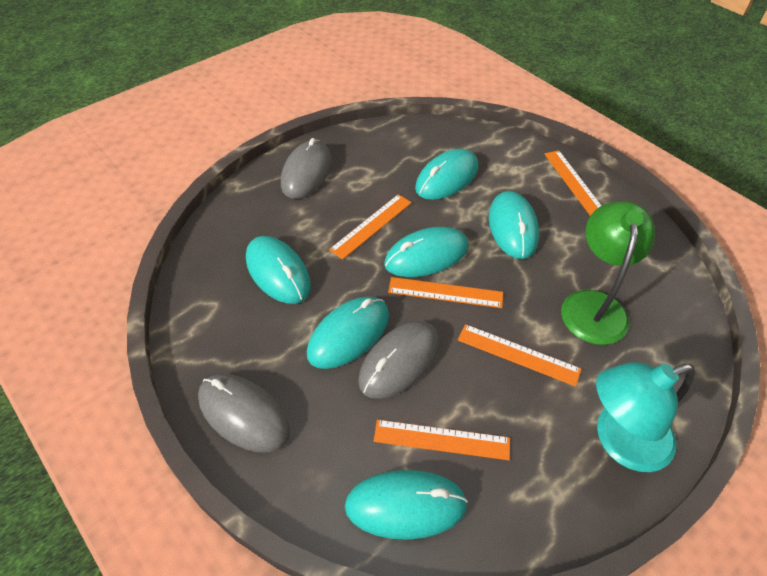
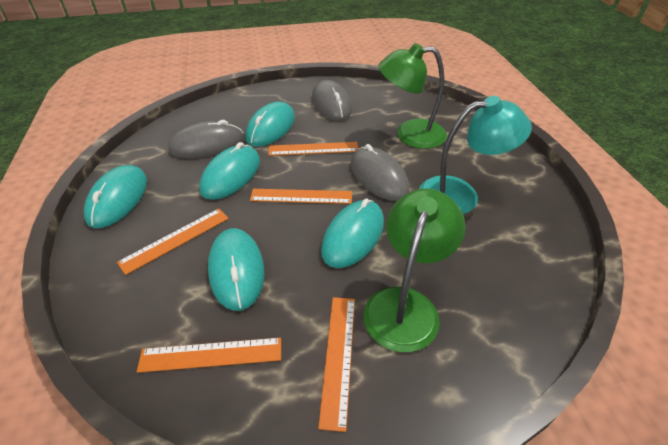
green lamp: 1 -> 2
turquoise mouse: 6 -> 5

